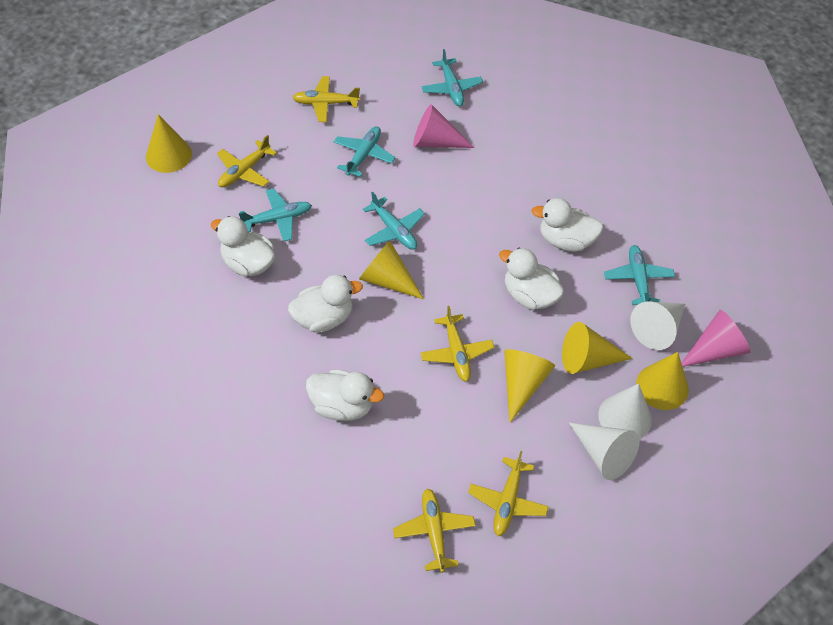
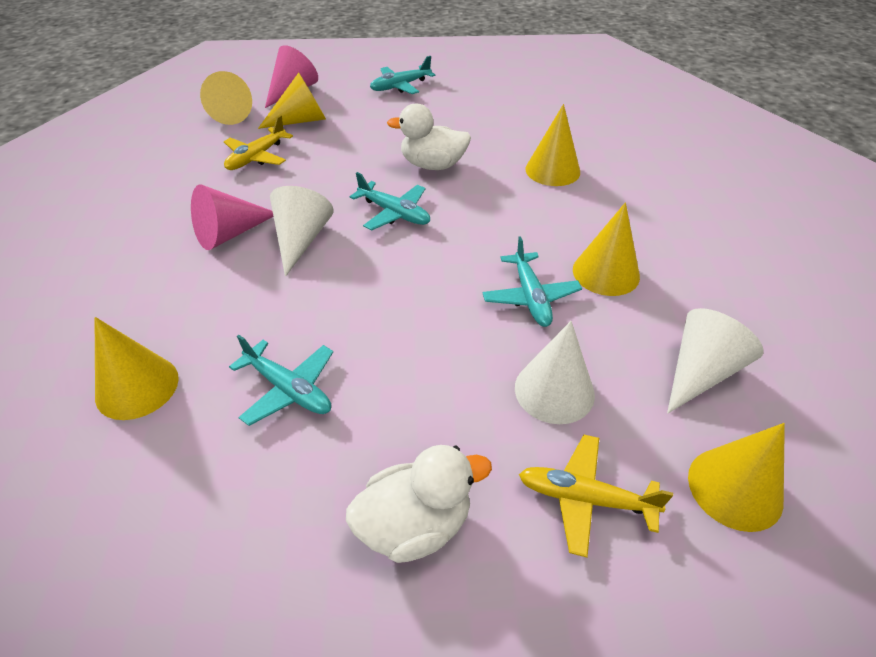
turquoise plane: 5 -> 4
white duck: 5 -> 2
yellow cone: 5 -> 6
yellow plane: 5 -> 2

